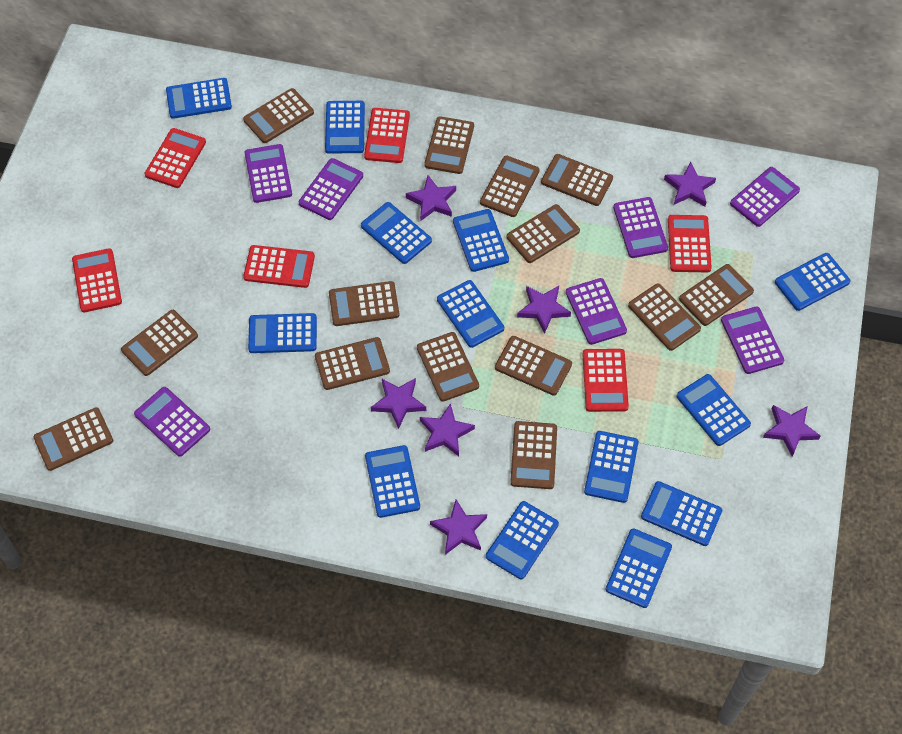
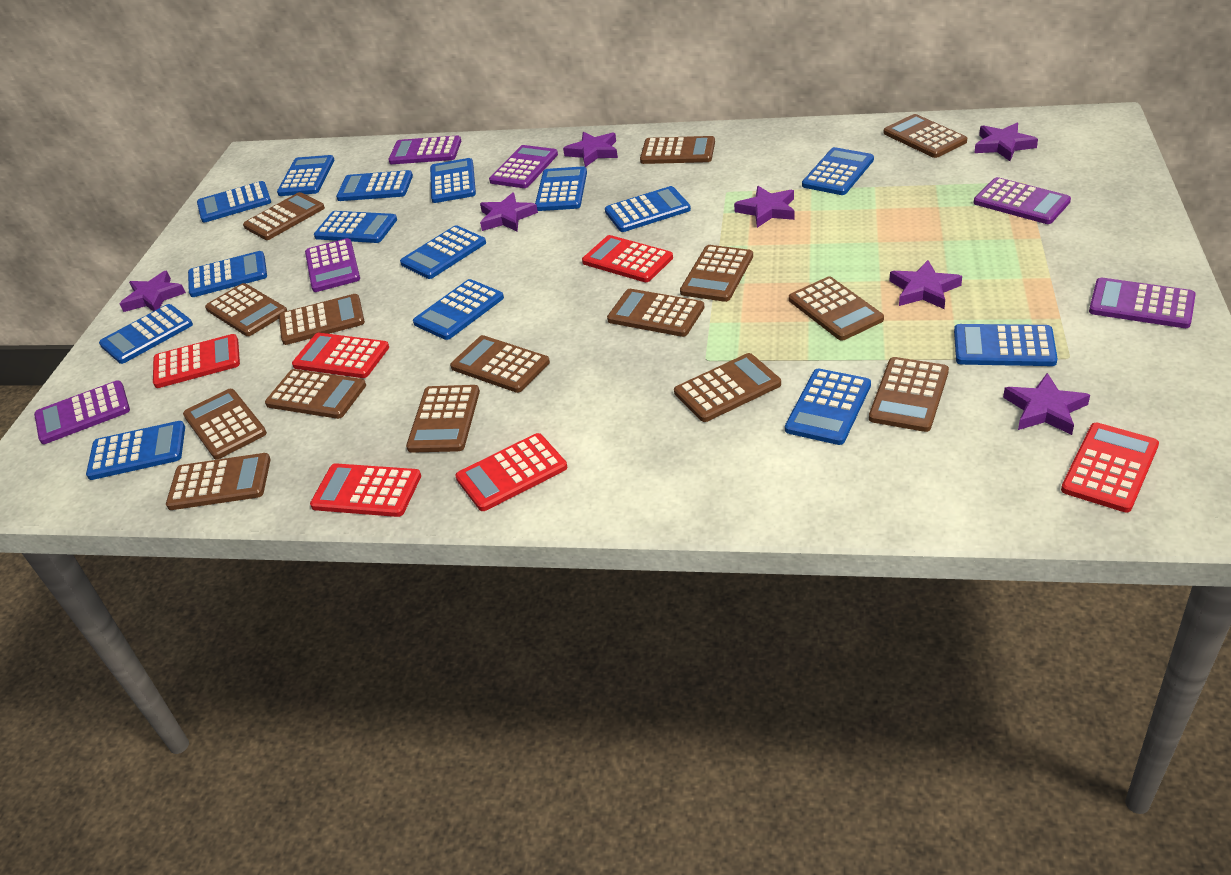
blue calculator: 13 -> 15
brown calculator: 14 -> 15
purple calculator: 7 -> 6

